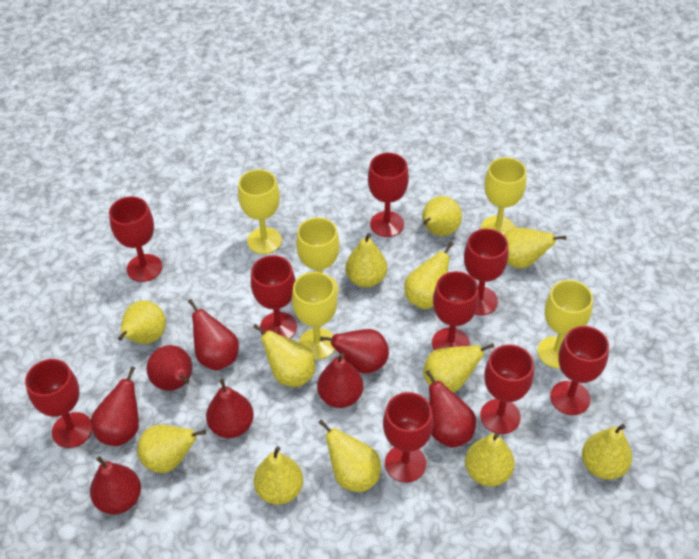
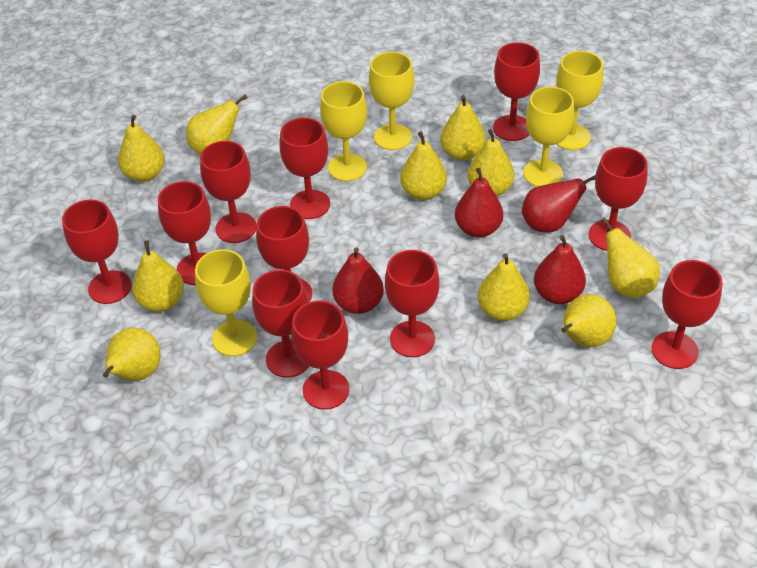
red goblet: 9 -> 11
red pear: 8 -> 4
yellow pear: 12 -> 10

